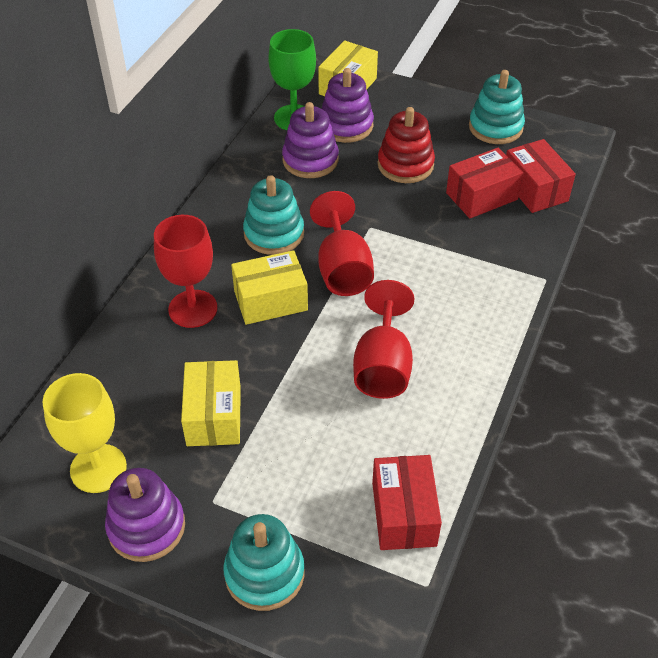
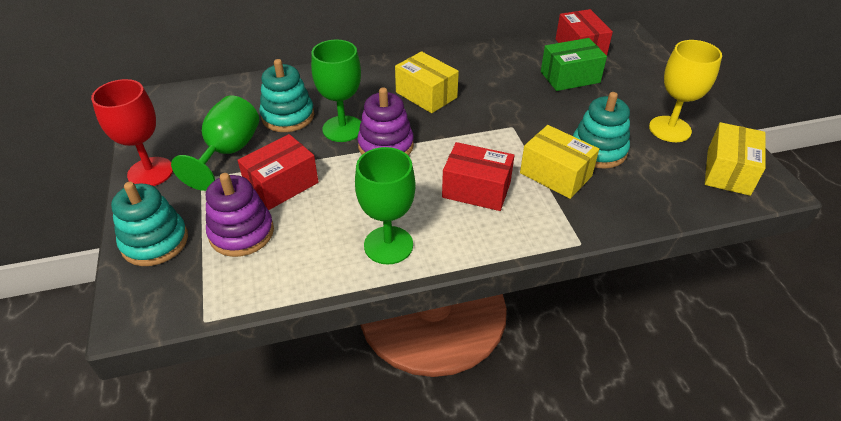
green box: 0 -> 1
green goblet: 1 -> 3
purple stacking toy: 3 -> 2
red goblet: 3 -> 1
red stacking toy: 1 -> 0

